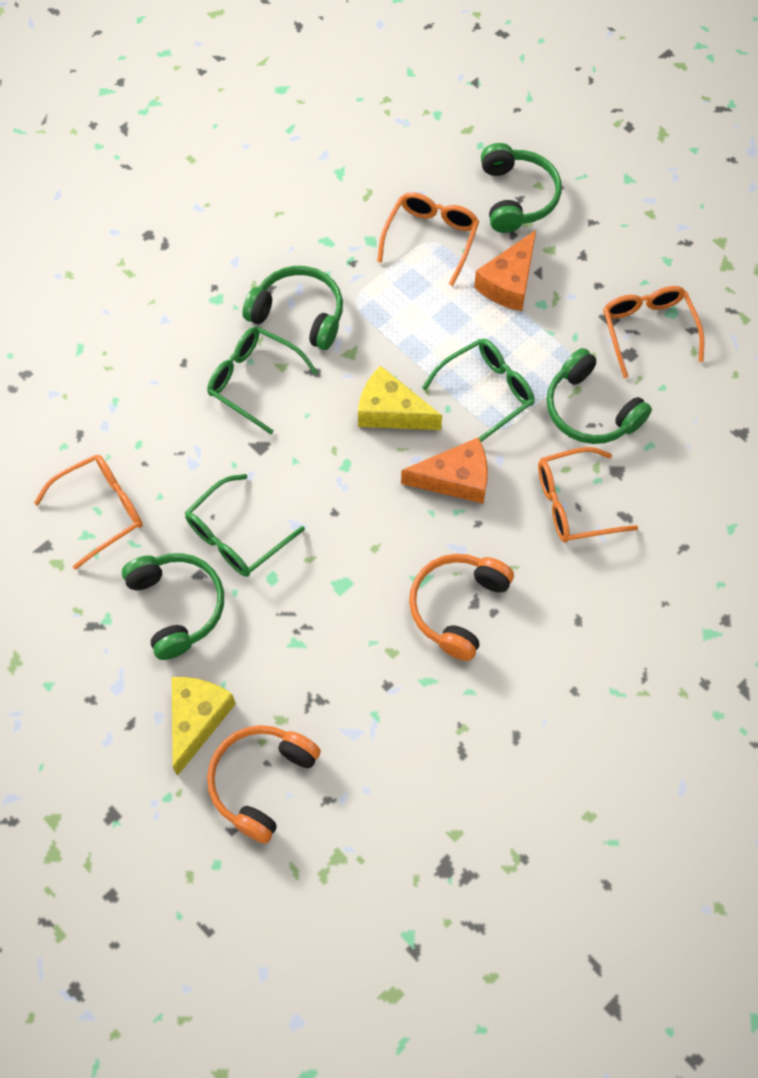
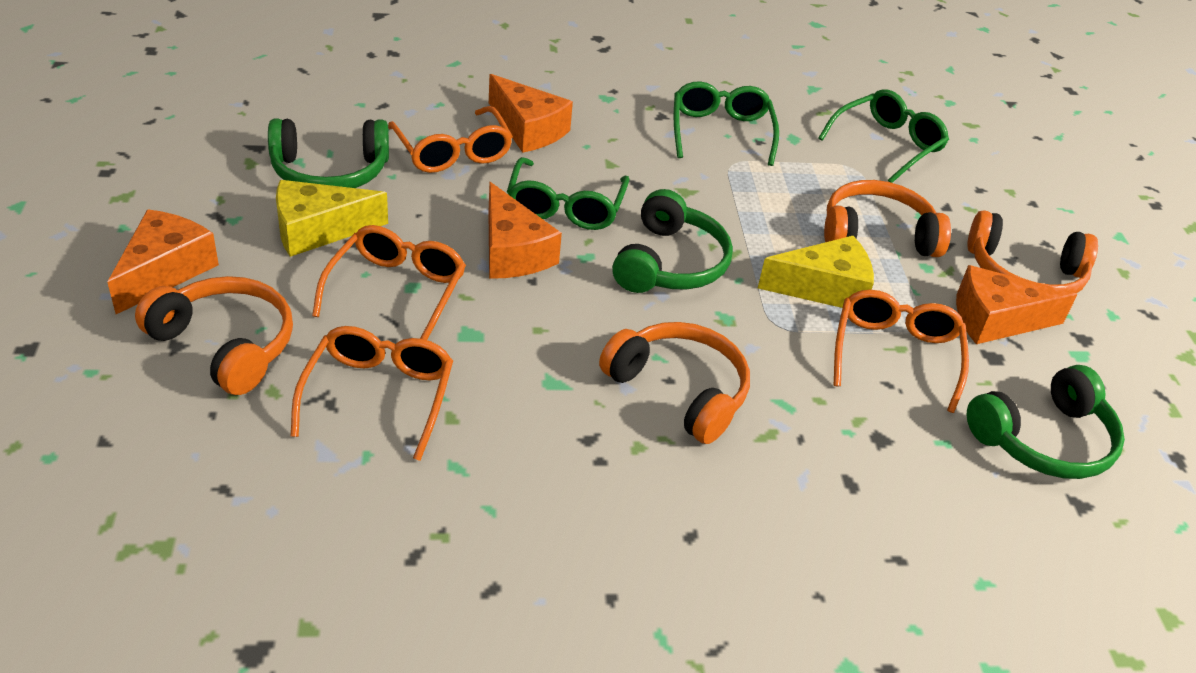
green headphones: 4 -> 3
orange cheese: 2 -> 4
orange headphones: 2 -> 4

